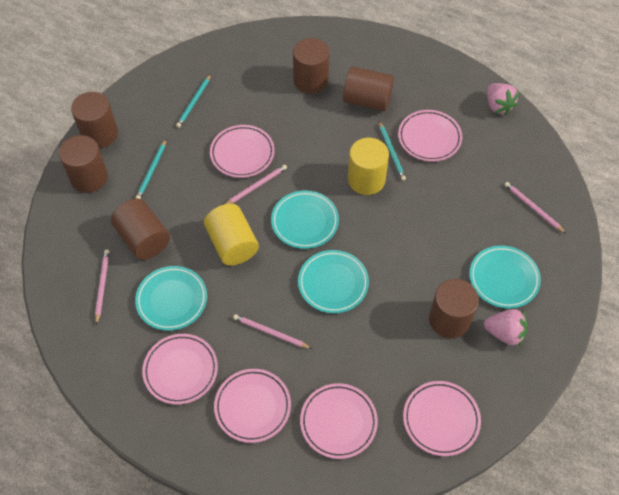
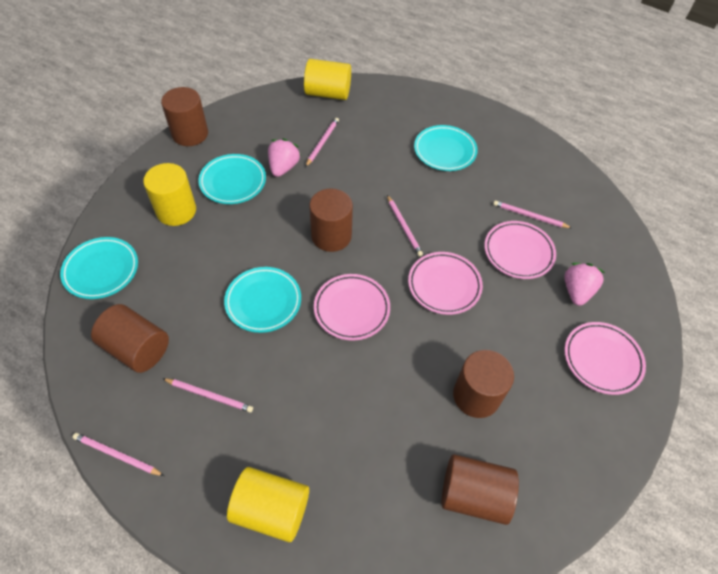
brown cylinder: 6 -> 5
pink pencil: 4 -> 5
pink plate: 6 -> 4
turquoise pencil: 3 -> 0
yellow cylinder: 2 -> 3

